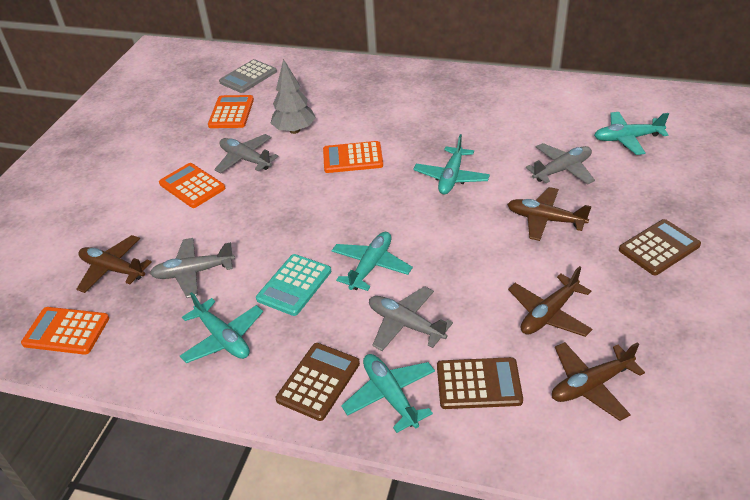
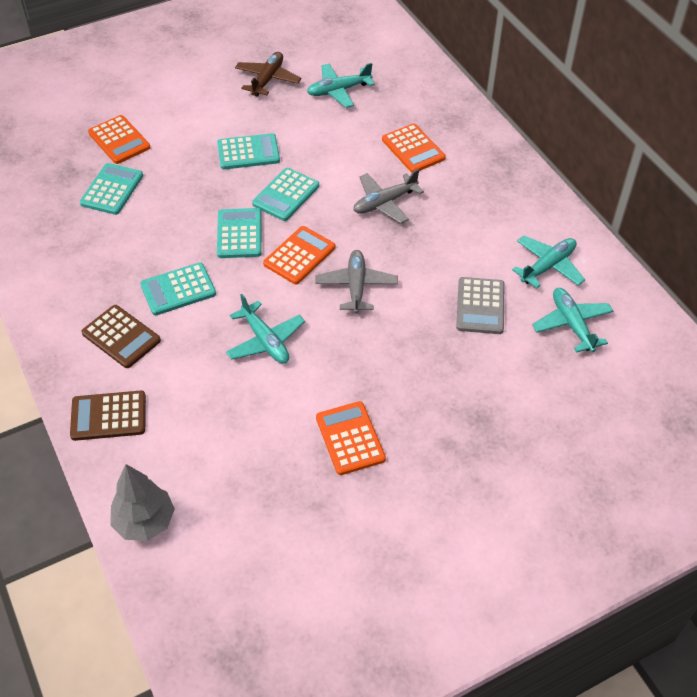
brown calculator: 3 -> 2
brown plane: 4 -> 1
grey plane: 4 -> 2
turquoise calculator: 1 -> 5
turquoise plane: 5 -> 4

